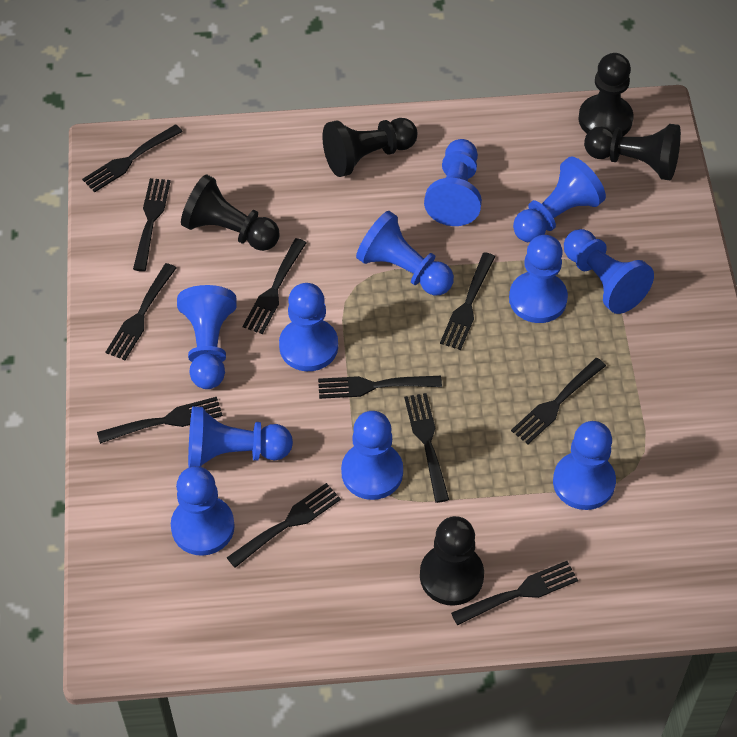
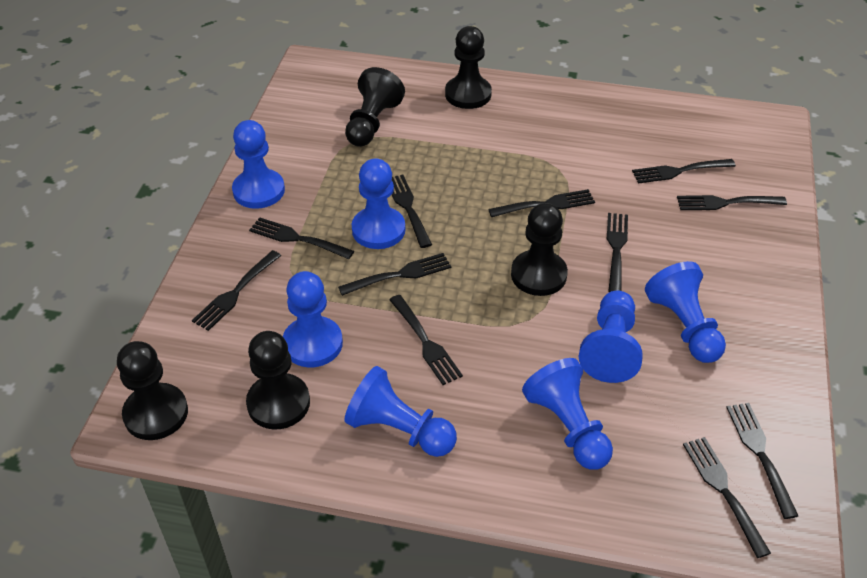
blue pawn: 11 -> 7

